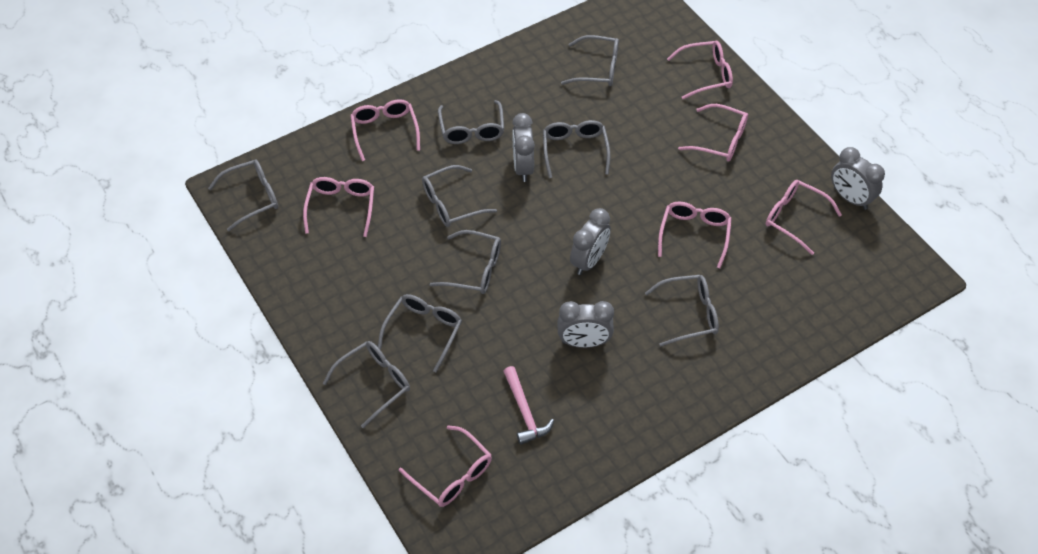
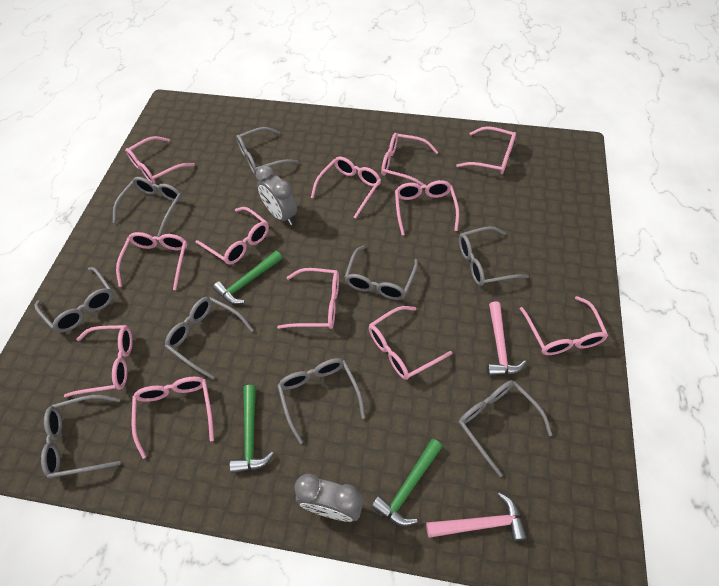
green hammer: 0 -> 3
grey clock: 4 -> 2
pink glasses: 7 -> 12
pink hammer: 1 -> 2

